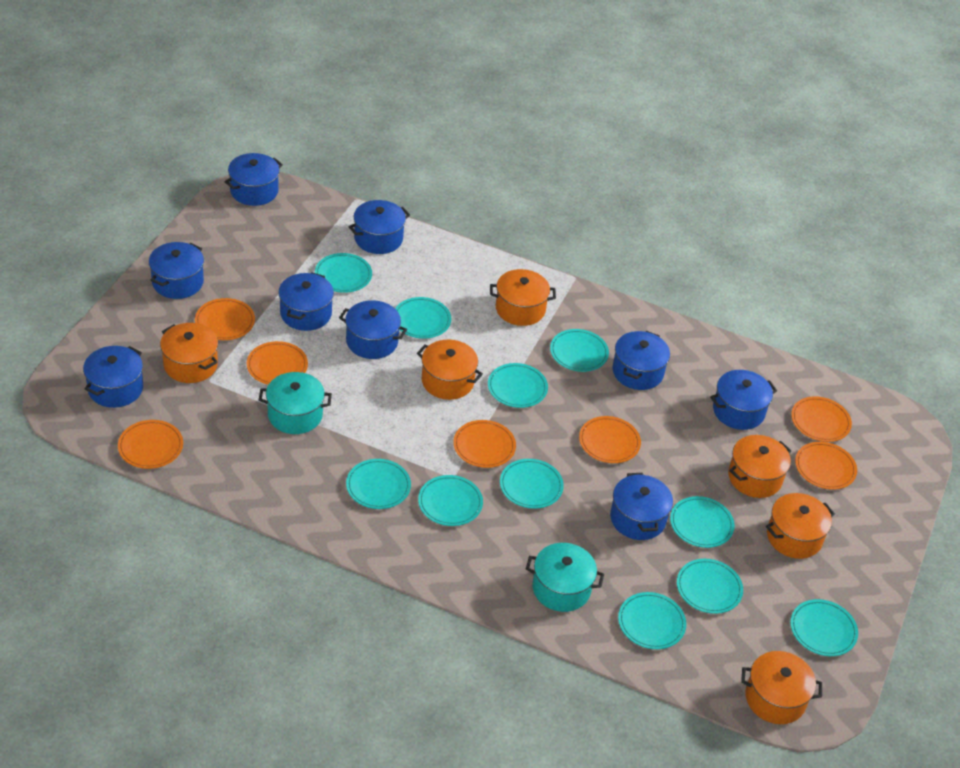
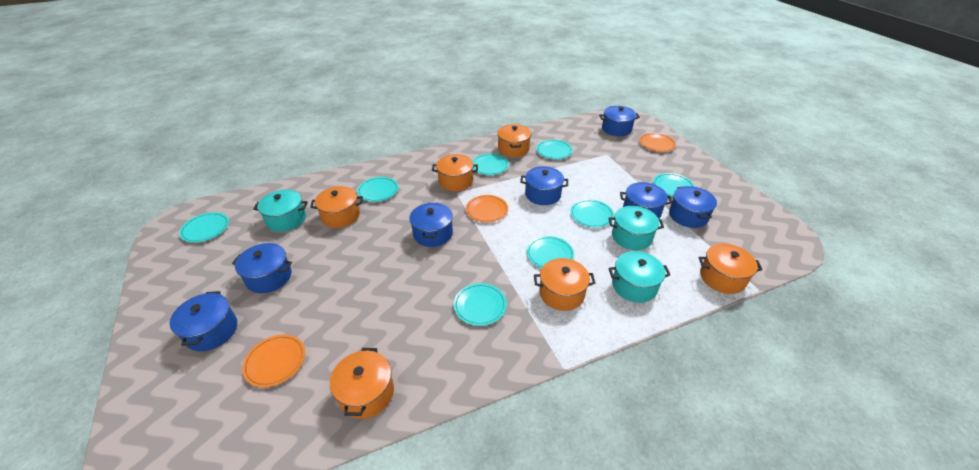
blue pot: 9 -> 7
orange plate: 7 -> 3
turquoise plate: 11 -> 8
turquoise pot: 2 -> 3

